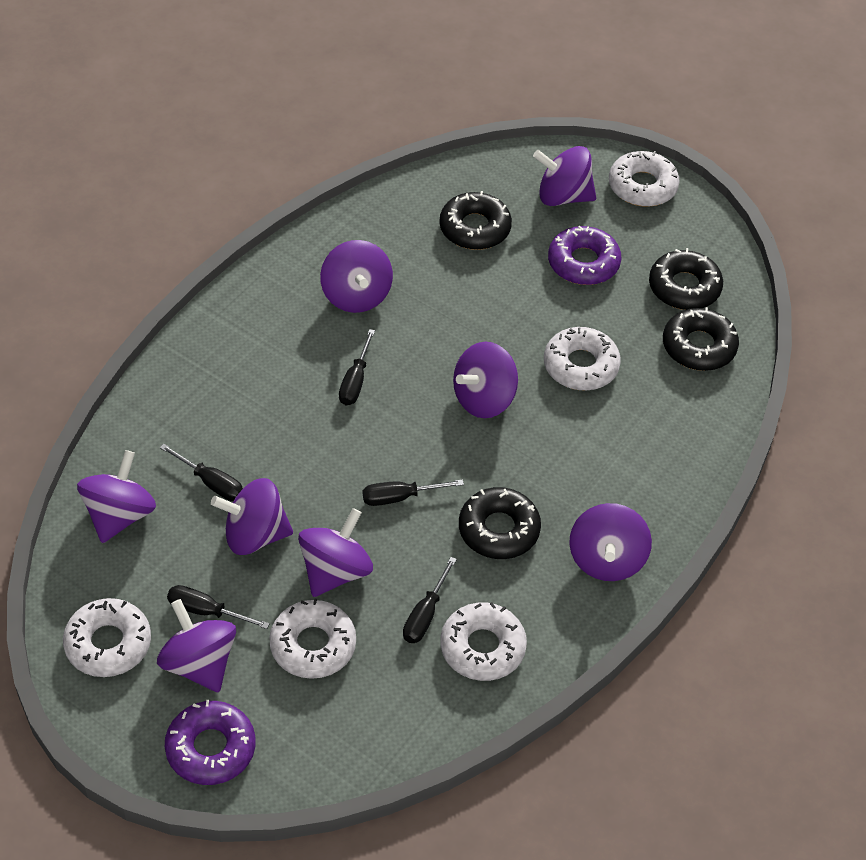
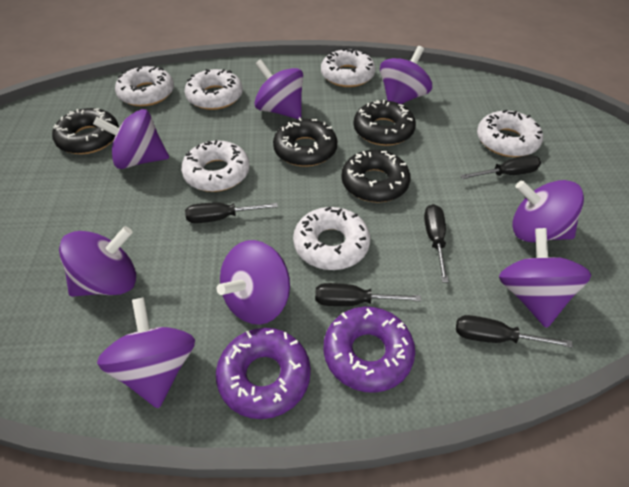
white donut: 5 -> 6

